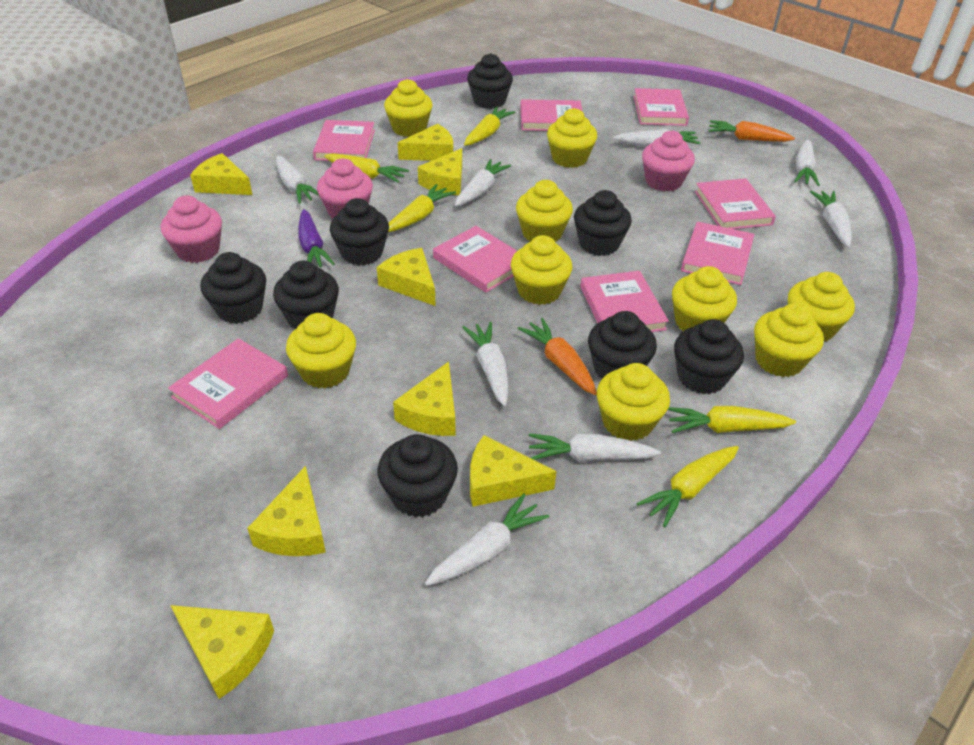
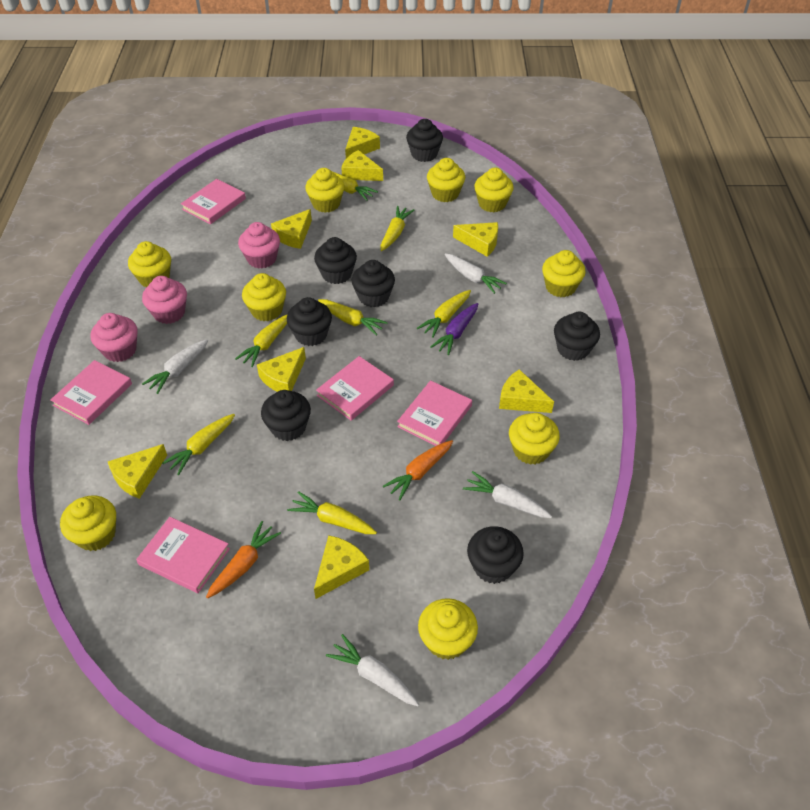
black cupcake: 8 -> 7
pink book: 8 -> 5
white carrot: 8 -> 4
yellow carrot: 5 -> 7

